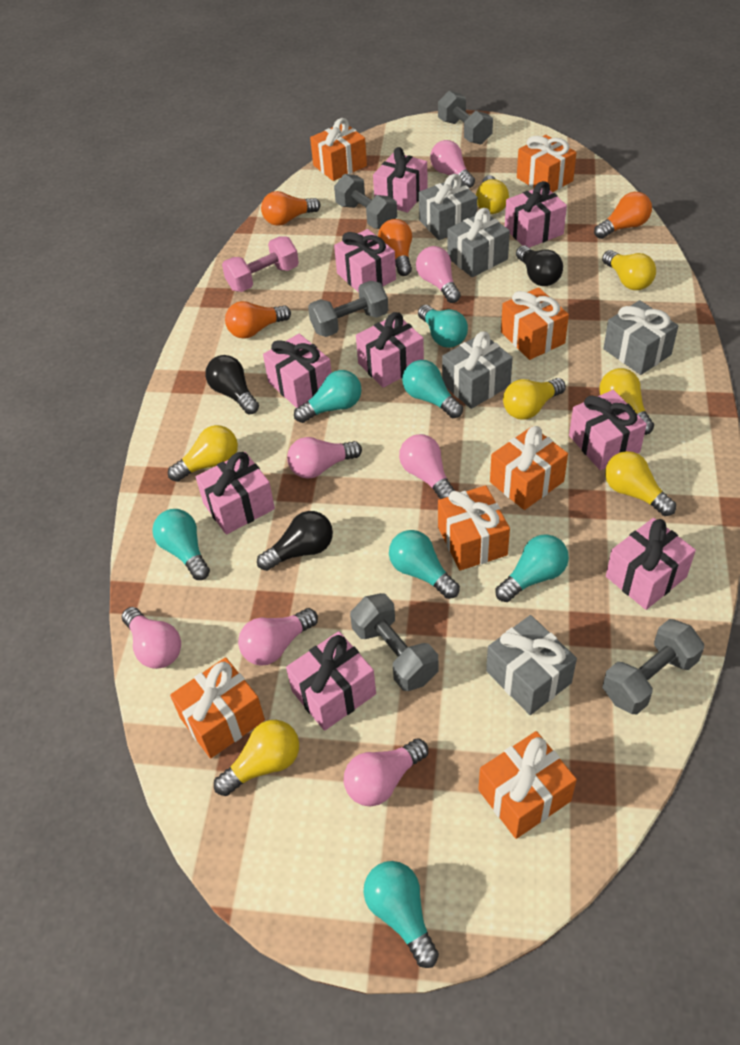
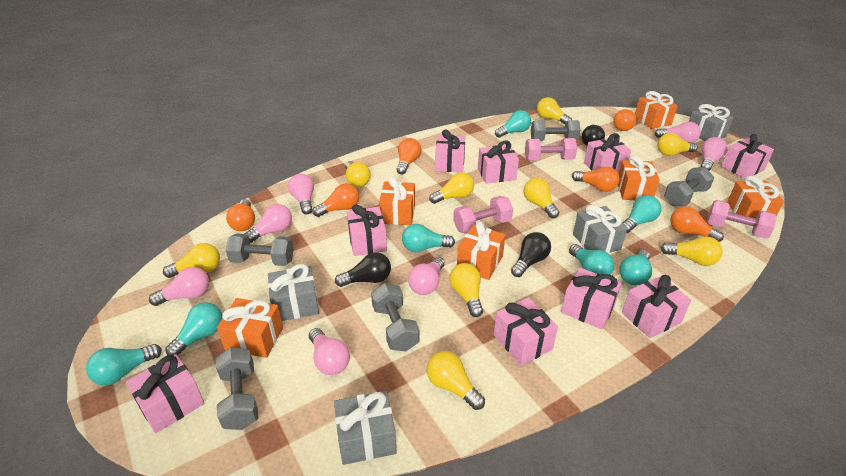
grey gift: 5 -> 4
orange gift: 7 -> 6
orange light bulb: 4 -> 6
pink dumbbell: 1 -> 3
yellow light bulb: 7 -> 9

